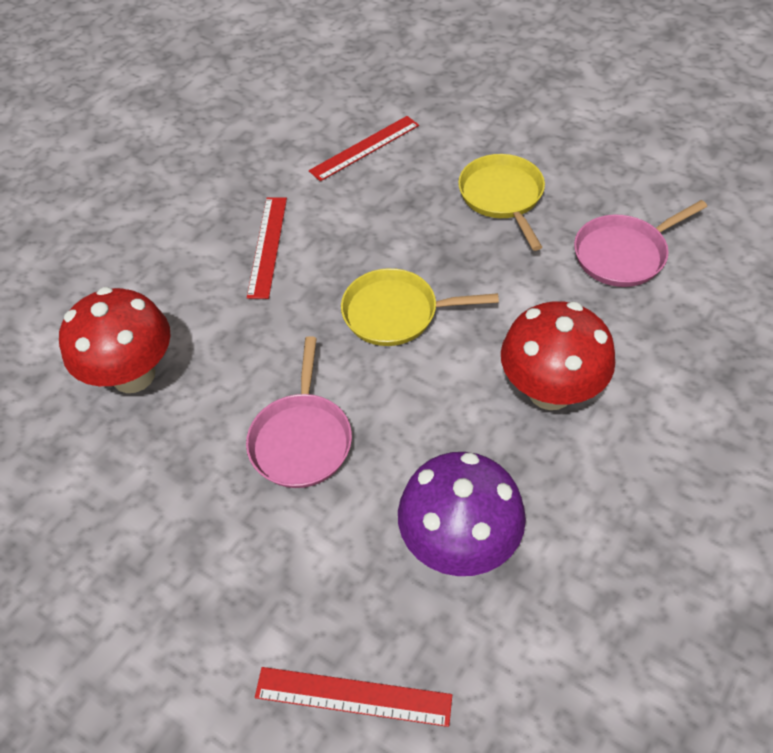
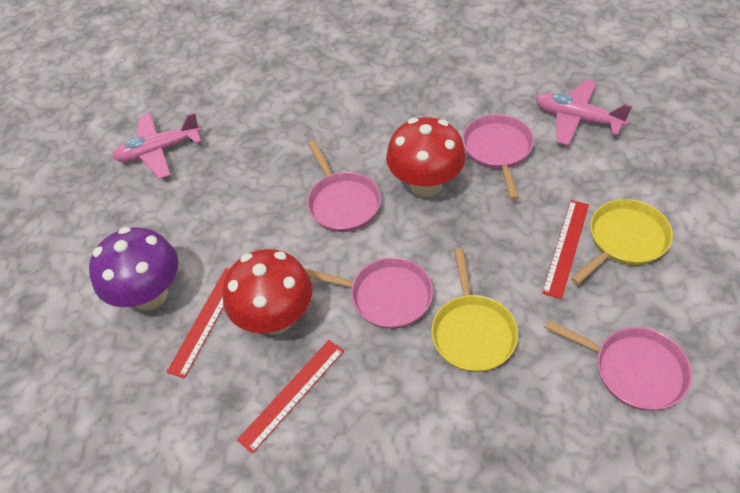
pink pan: 2 -> 4
pink plane: 0 -> 2

